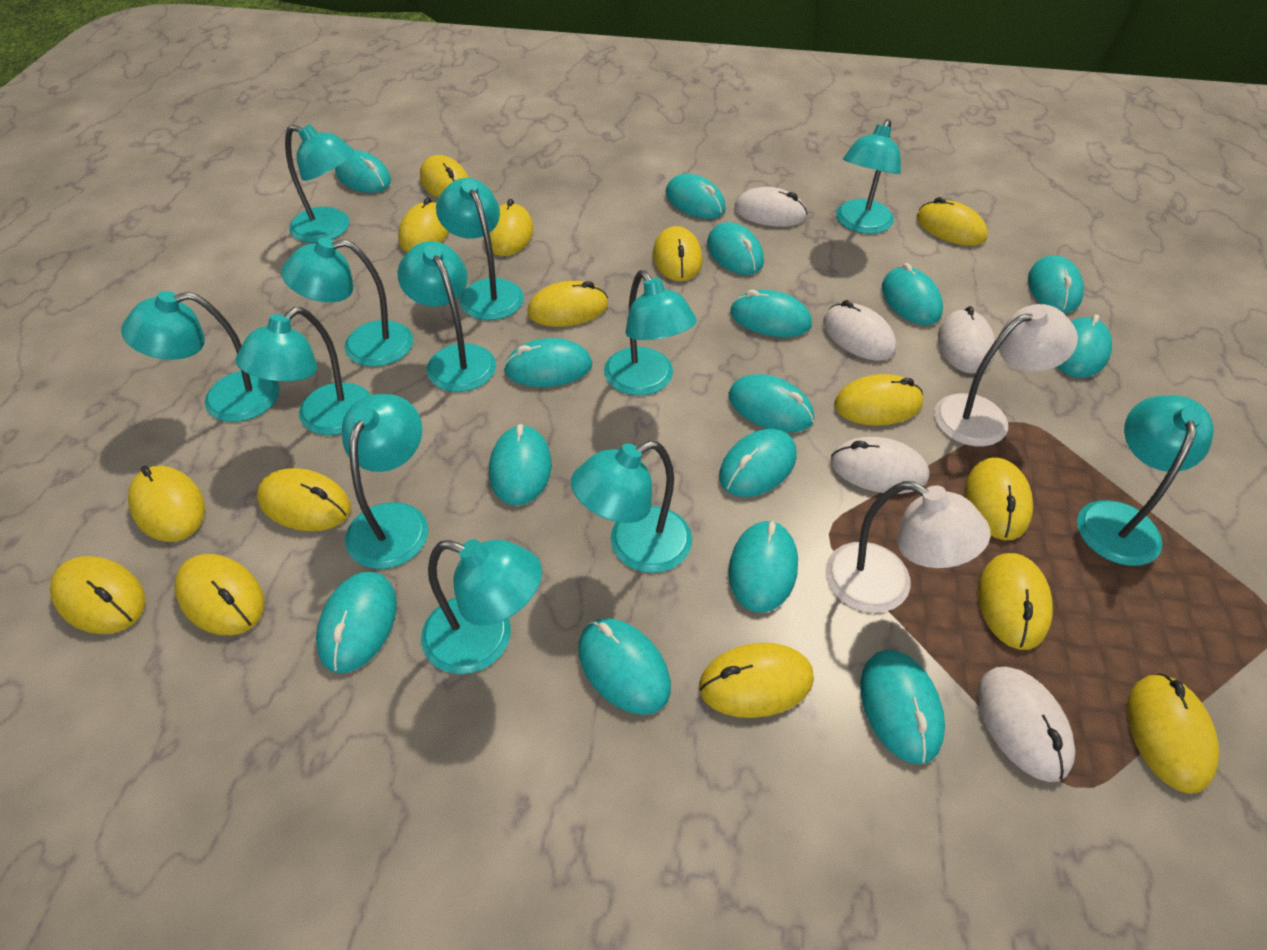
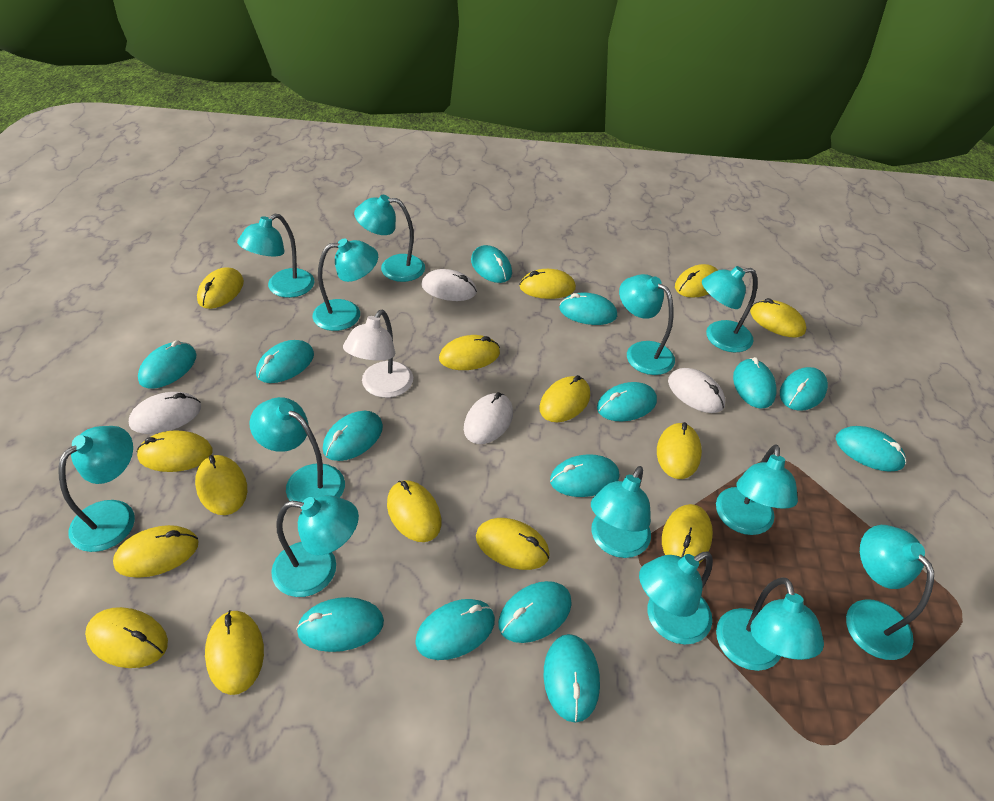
turquoise lamp: 12 -> 13
turquoise mouse: 15 -> 14
white lamp: 2 -> 1
white mouse: 5 -> 4

